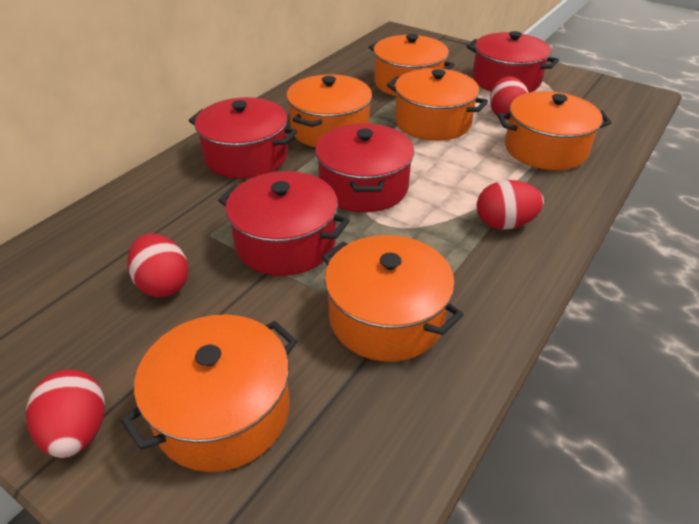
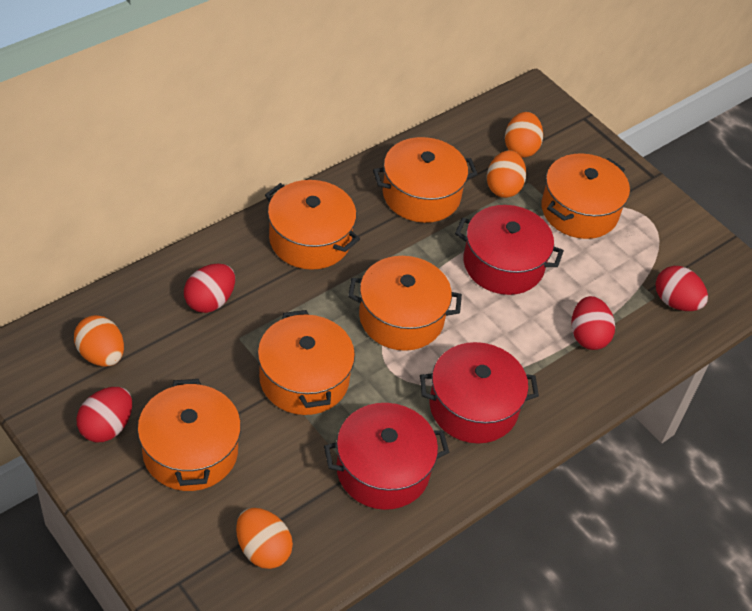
orange egg: 0 -> 4
red pot: 4 -> 3

